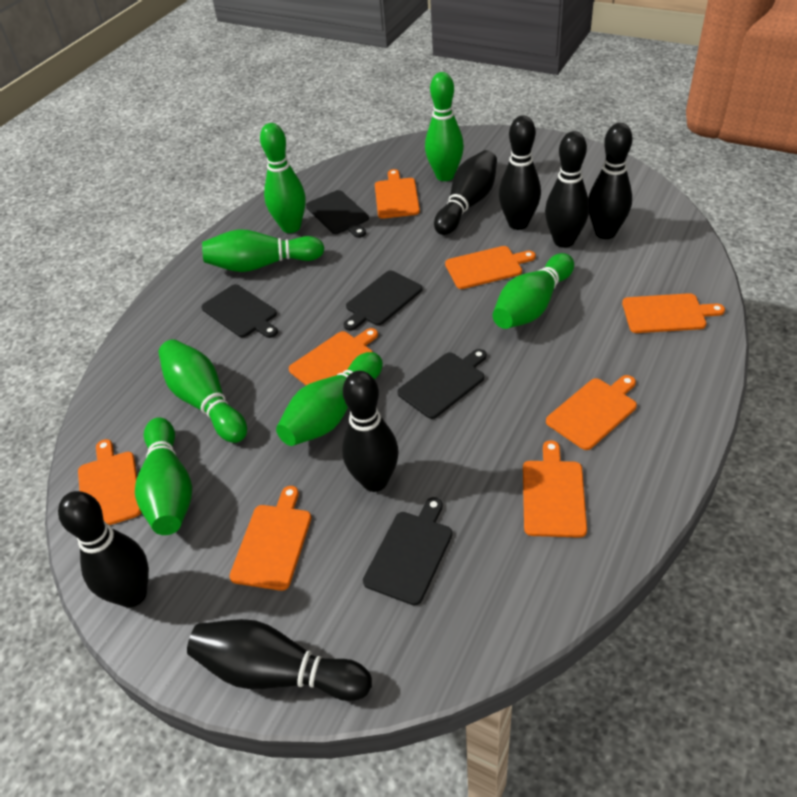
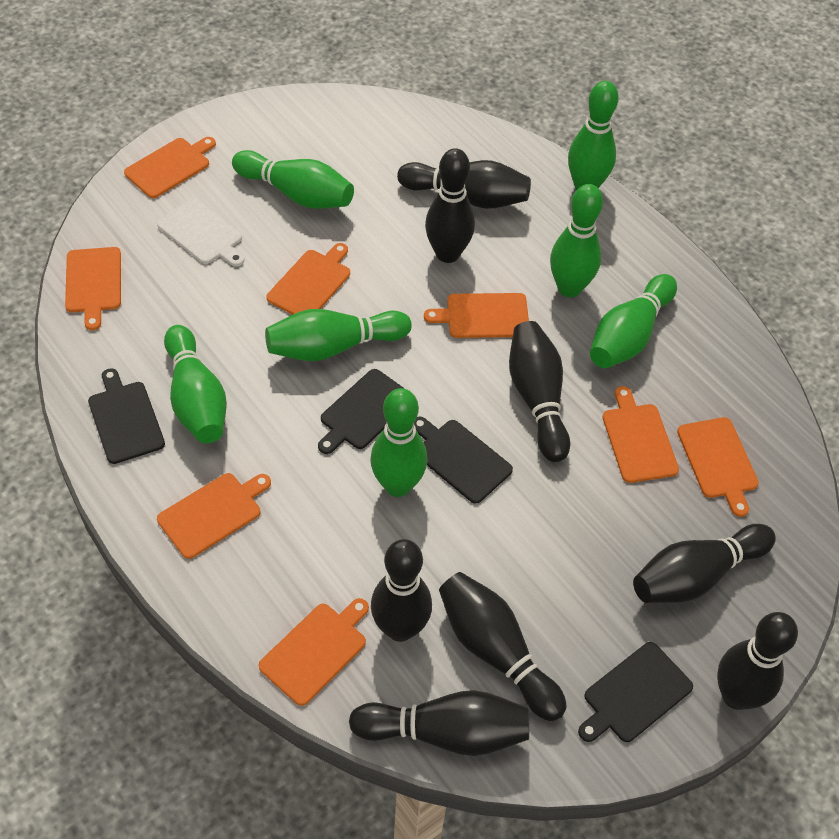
black bowling pin: 7 -> 8
black cutting board: 5 -> 4
white cutting board: 0 -> 1

